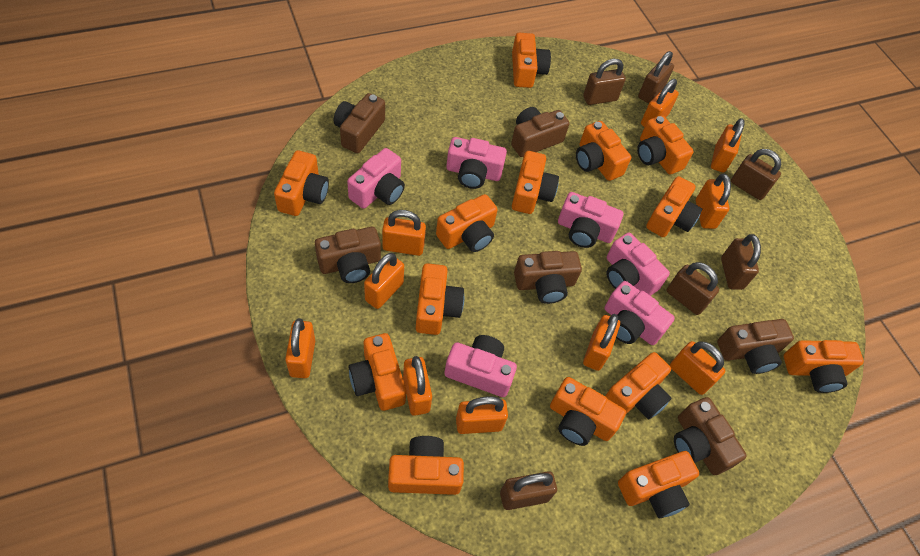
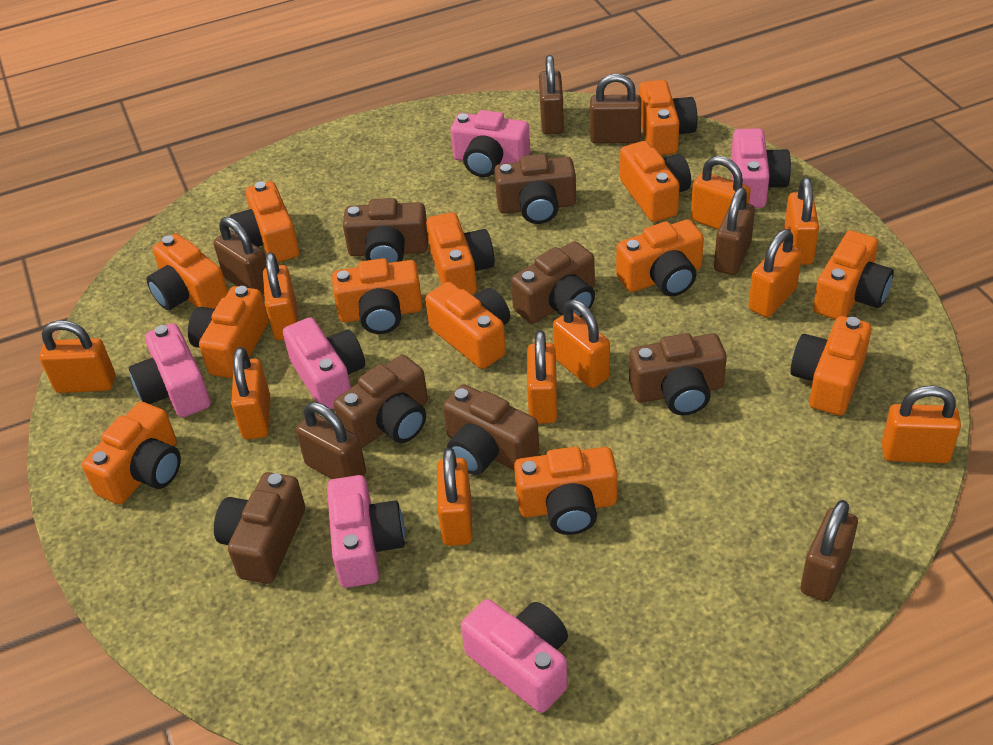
brown camera: 6 -> 7
orange camera: 14 -> 13

